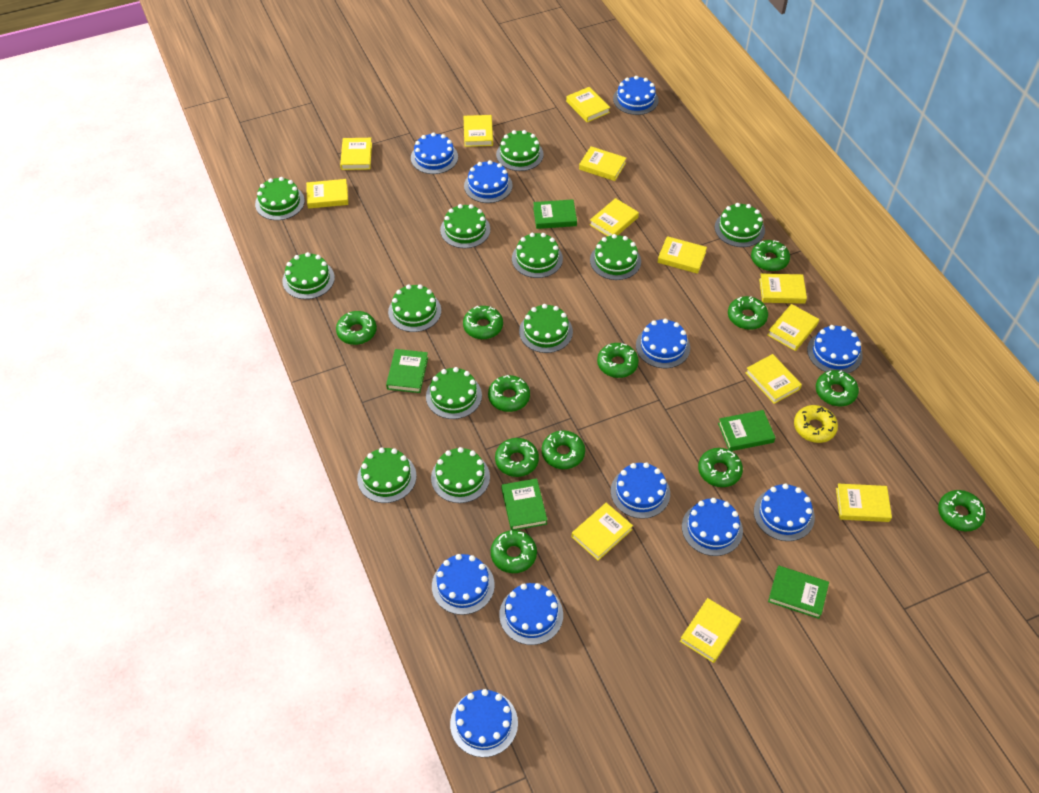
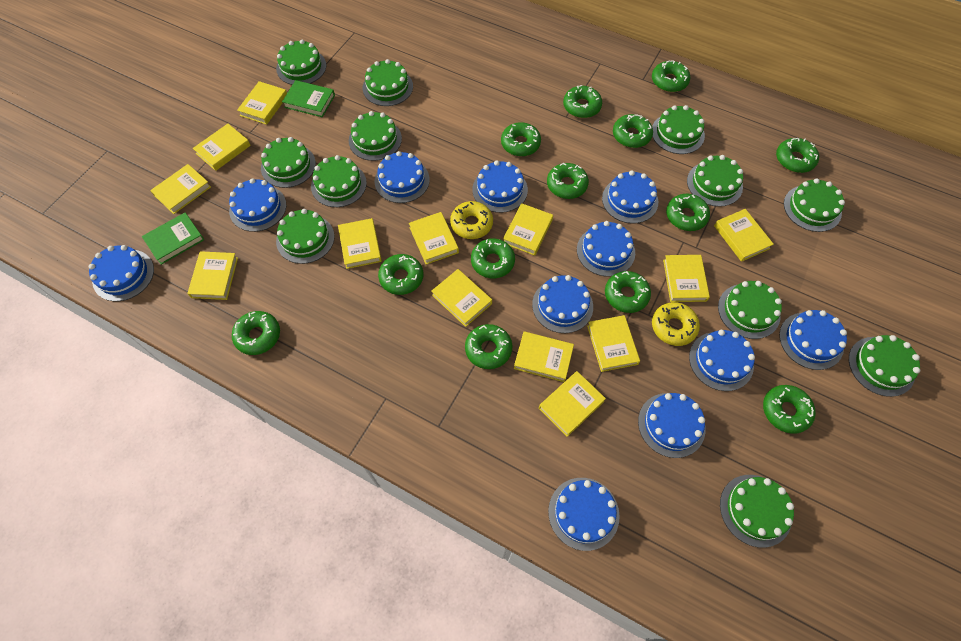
green book: 5 -> 2
green donut: 12 -> 13
yellow donut: 1 -> 2

